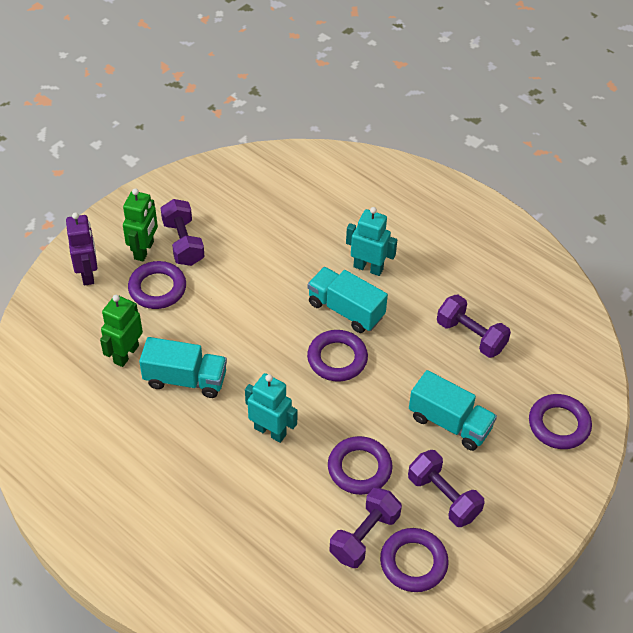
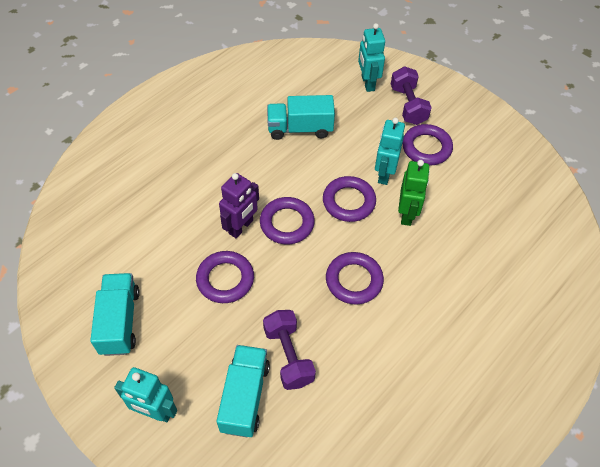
green robot: 2 -> 1
purple dumbbell: 4 -> 2
turquoise robot: 2 -> 3

